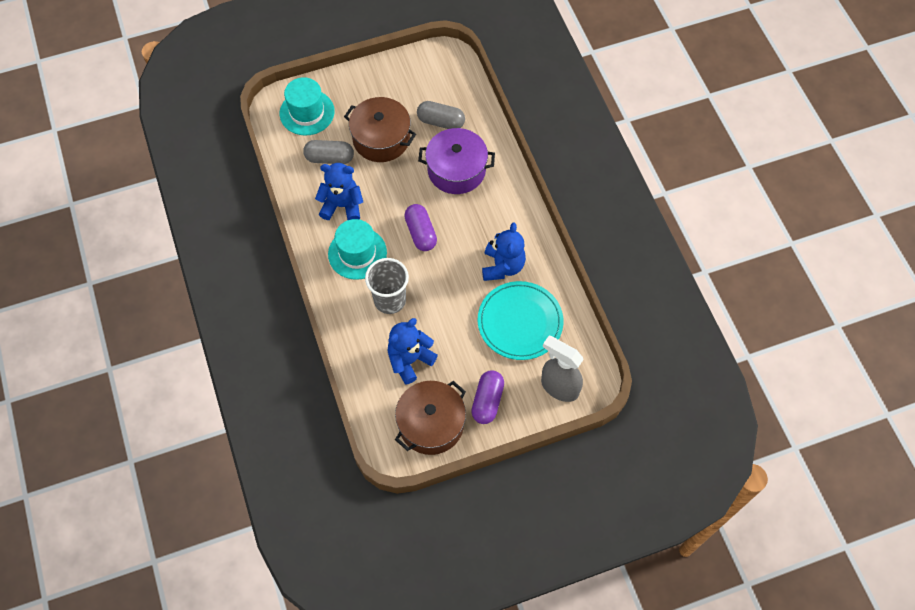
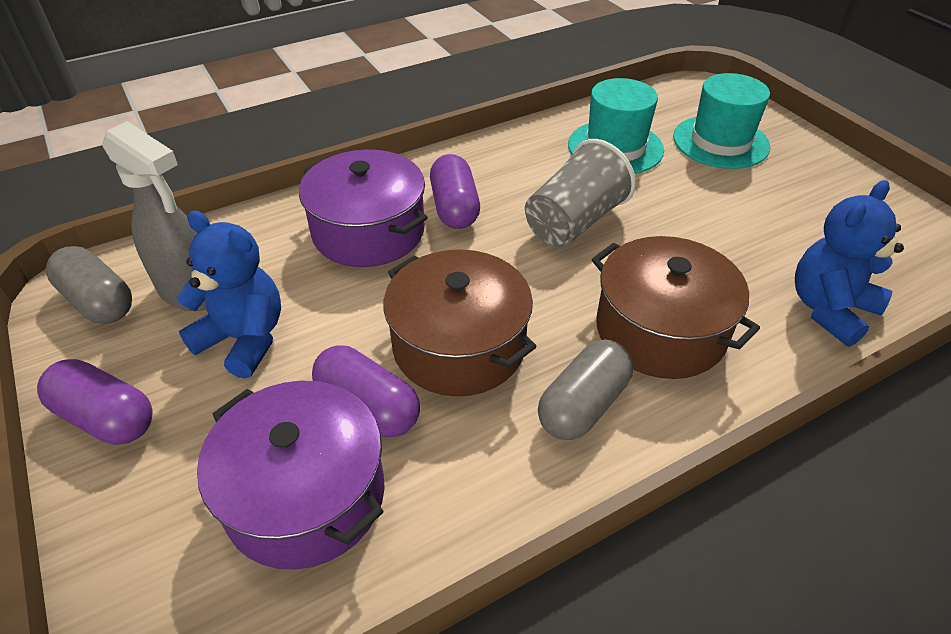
blue teddy bear: 3 -> 2
purple capsule: 2 -> 3
purple pot: 1 -> 2
turquoise plate: 1 -> 0

